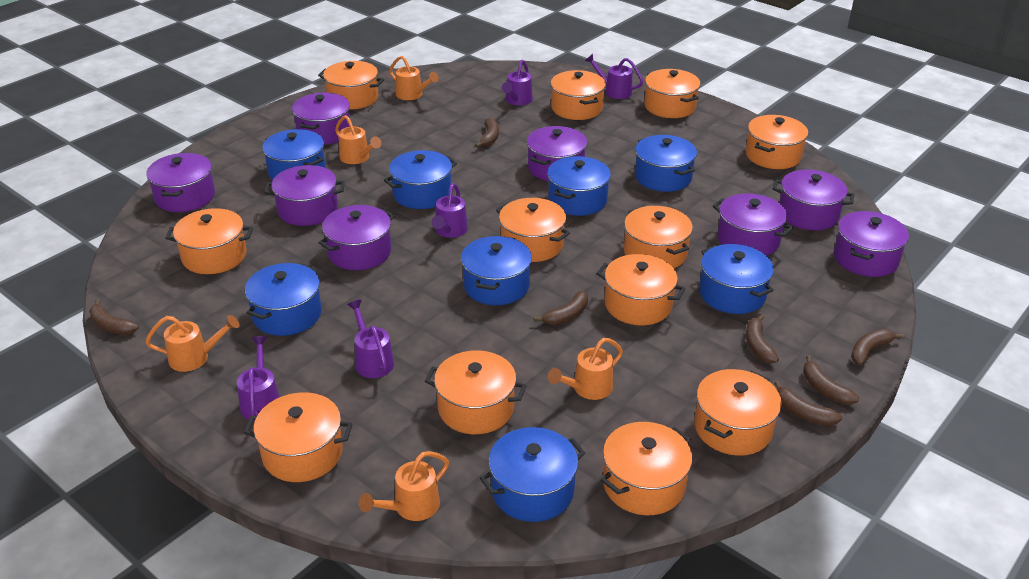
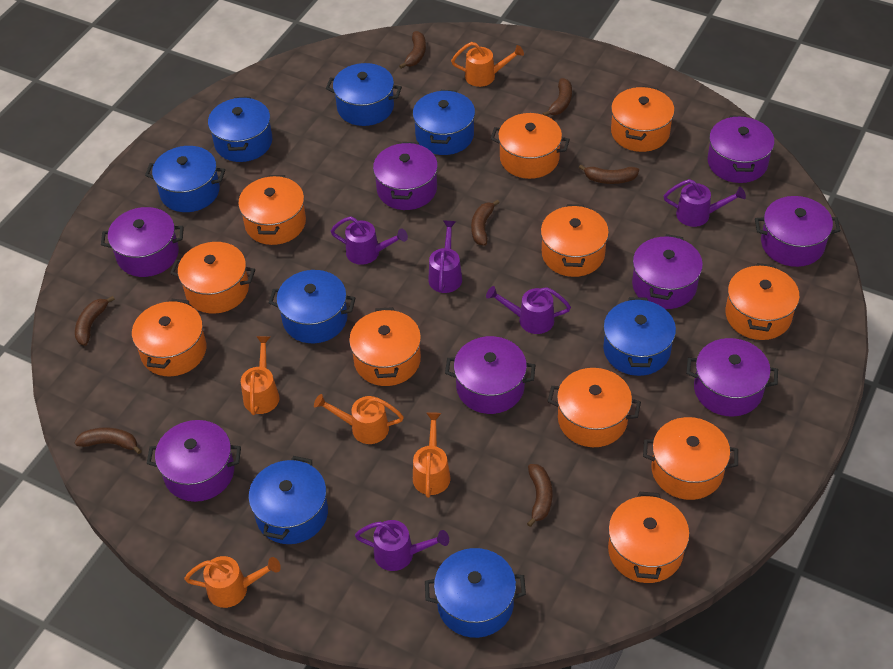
orange pot: 12 -> 11

